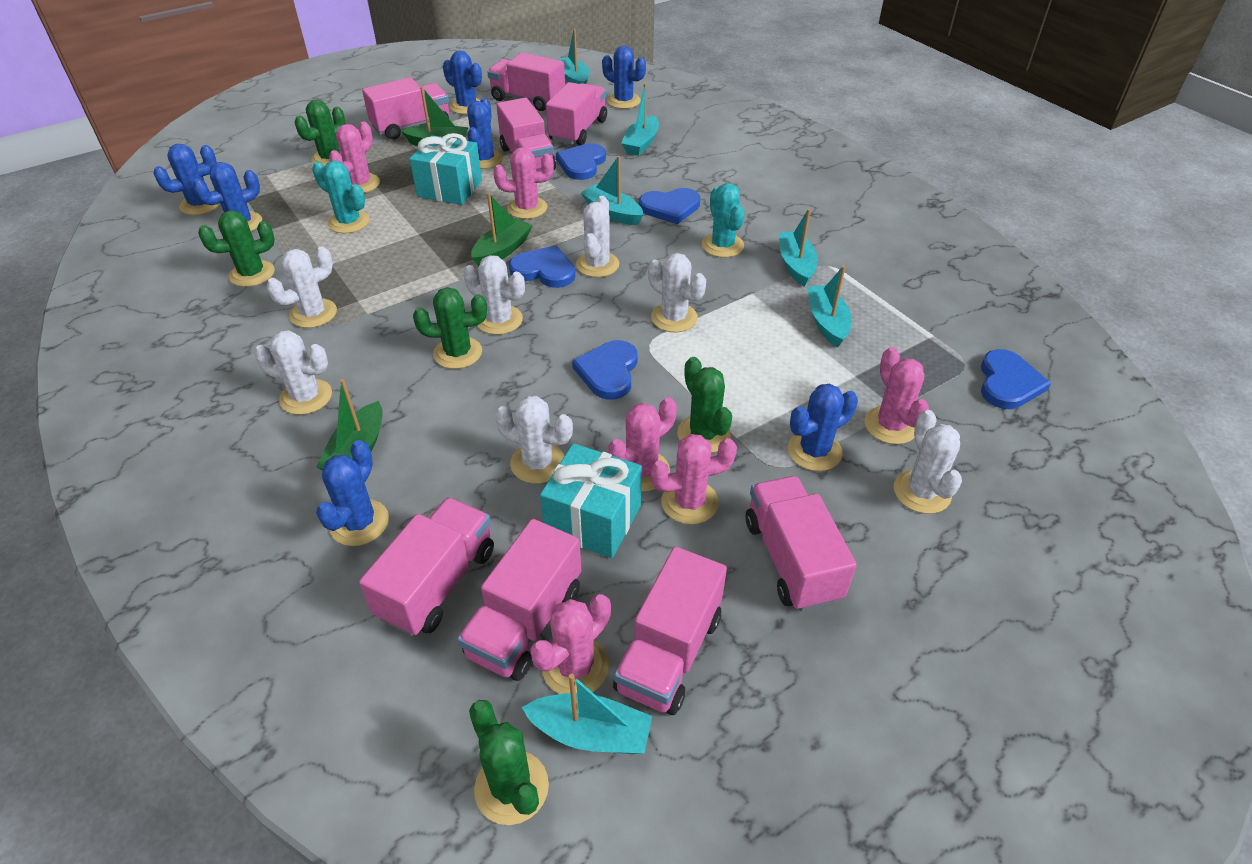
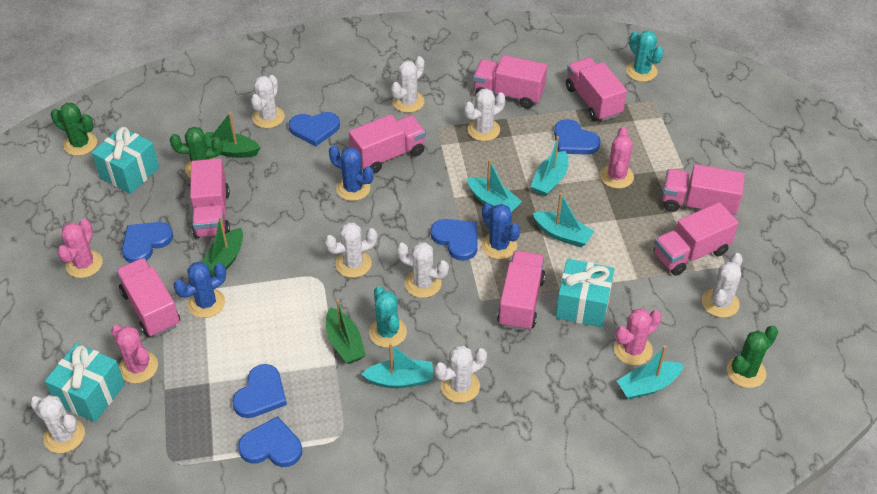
blue cactus: 7 -> 3
blue heart: 5 -> 6
green cactus: 5 -> 3
pink cactus: 6 -> 4
turquoise boat: 6 -> 5
turquoise gift: 2 -> 3
white cactus: 7 -> 8

